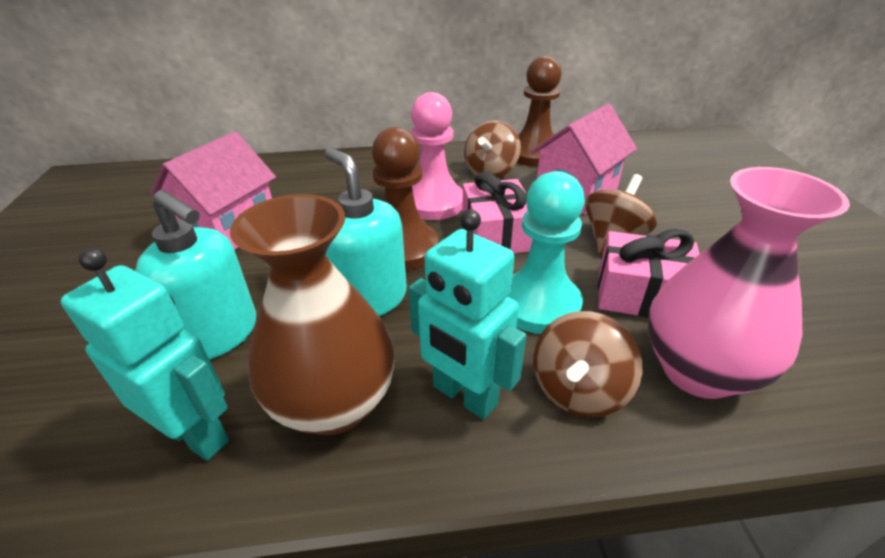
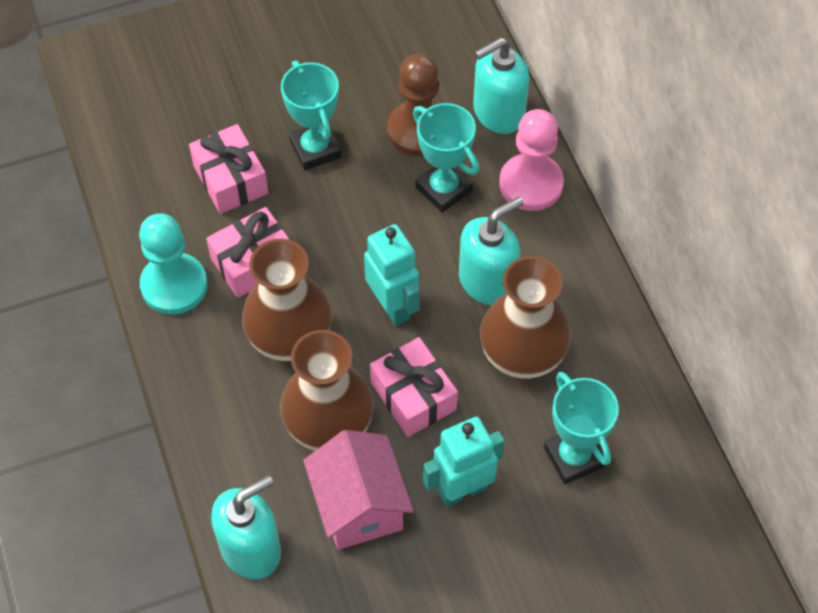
brown pawn: 2 -> 1
brown spinning top: 3 -> 0
brown vase: 1 -> 3
pink gift: 2 -> 3
pink house: 2 -> 1
pink vase: 1 -> 0
turquoise soap dispenser: 2 -> 3
turquoise trophy: 0 -> 3

